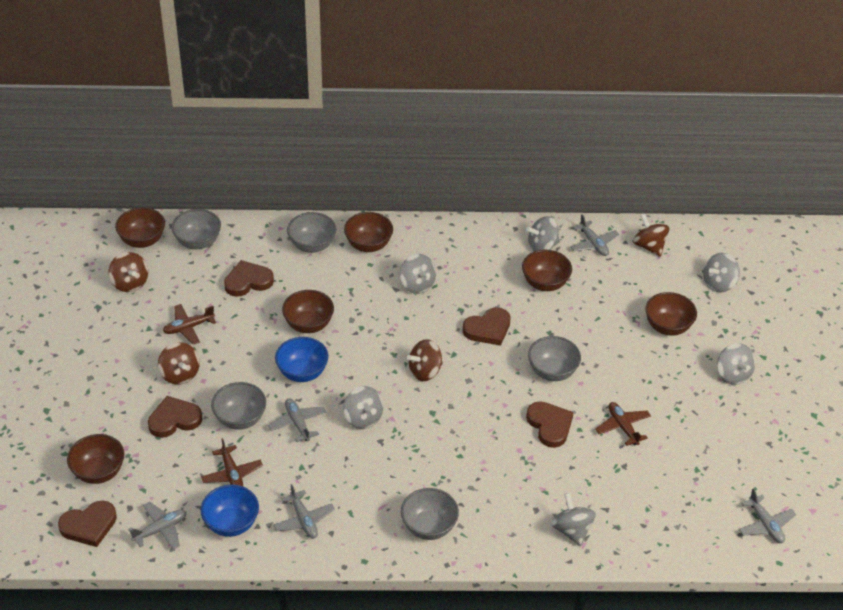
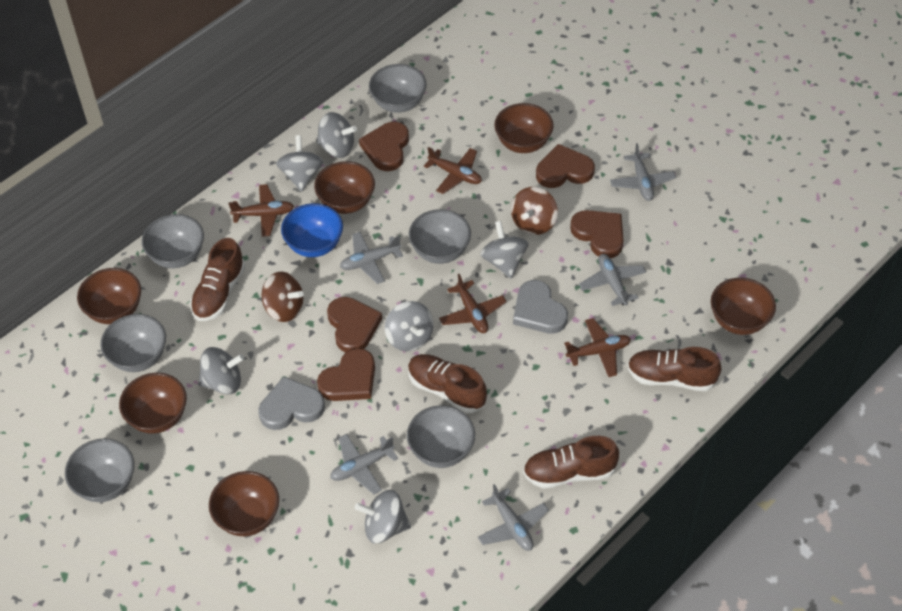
blue bowl: 2 -> 1
brown plane: 3 -> 4
brown shoe: 0 -> 4
brown spinning top: 4 -> 2
grey bowl: 5 -> 6
grey heart: 0 -> 2

